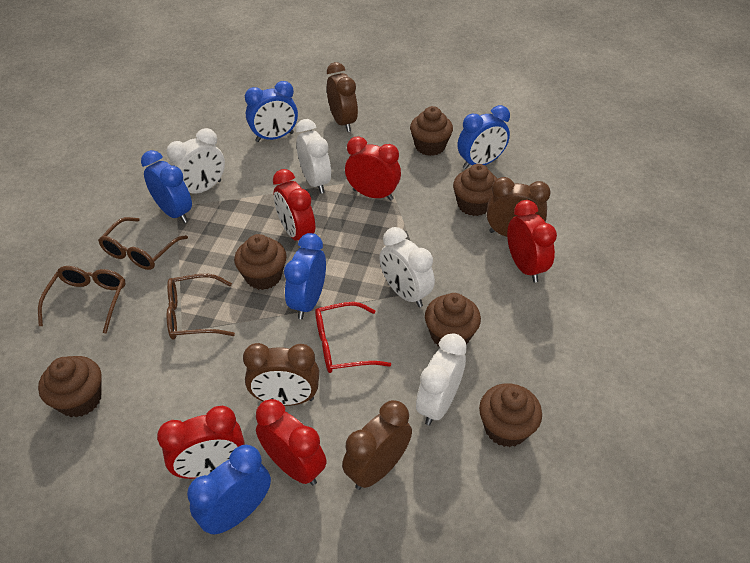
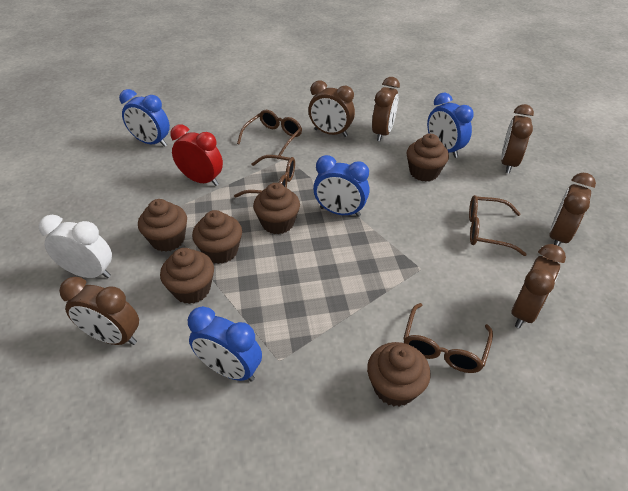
blue clock: 5 -> 4
brown clock: 4 -> 6
brown glasses: 3 -> 4
red clock: 5 -> 1
red glasses: 1 -> 0
white clock: 4 -> 1

